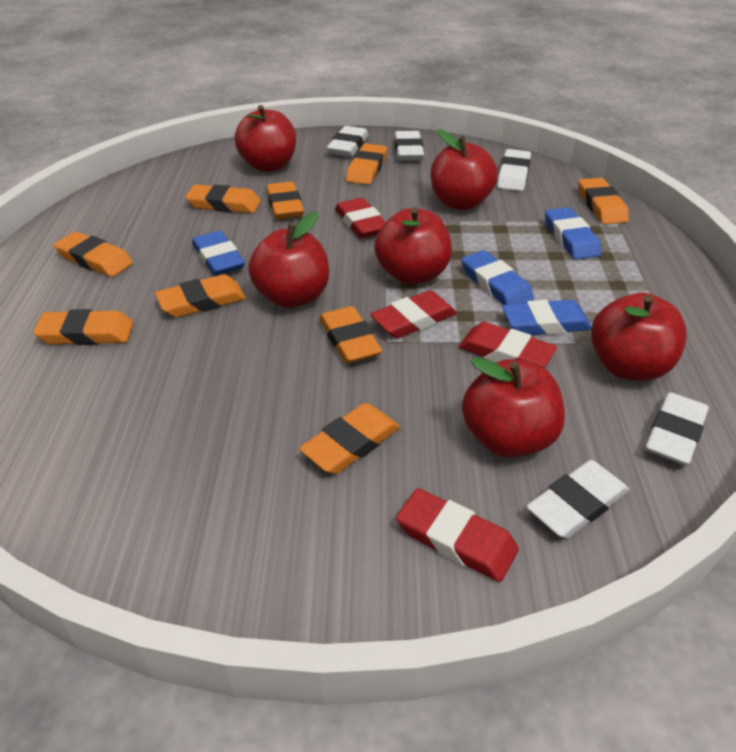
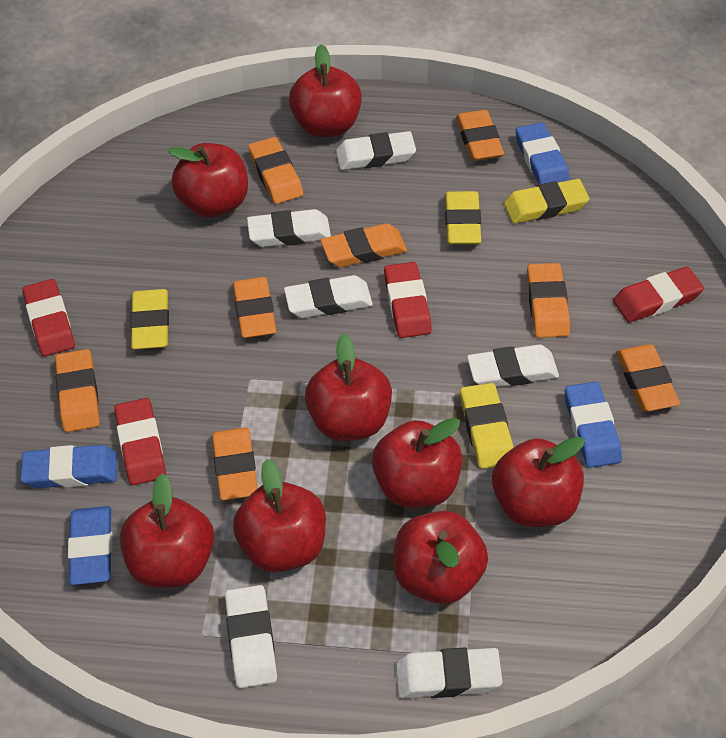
orange eraser: 9 -> 8
red apple: 6 -> 8
white eraser: 5 -> 6
yellow eraser: 0 -> 4

